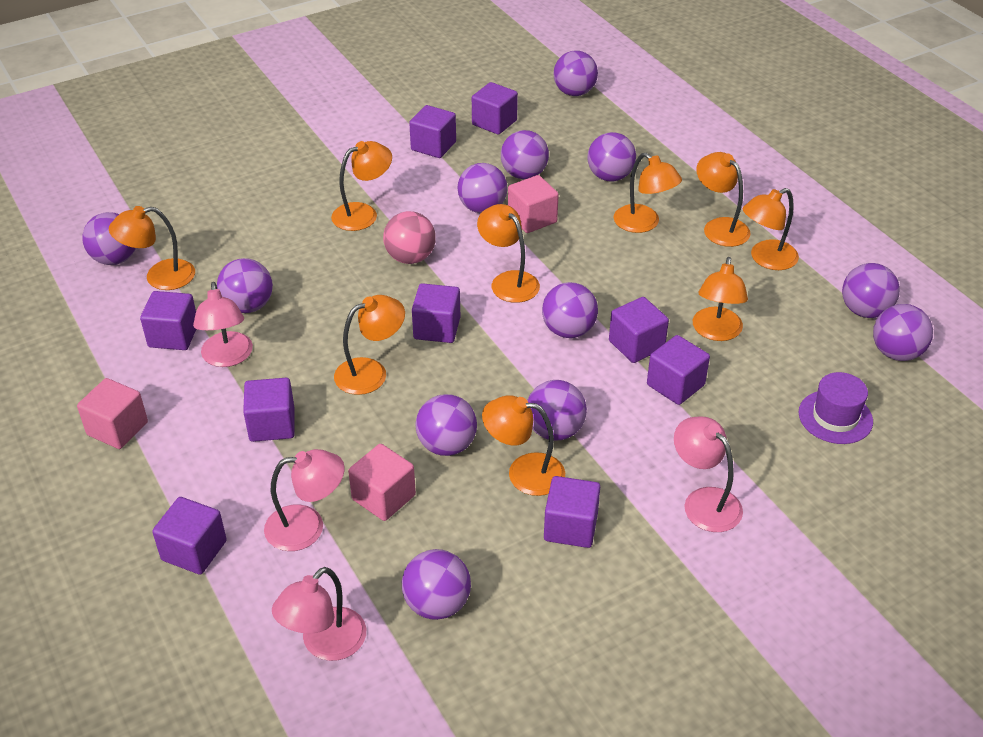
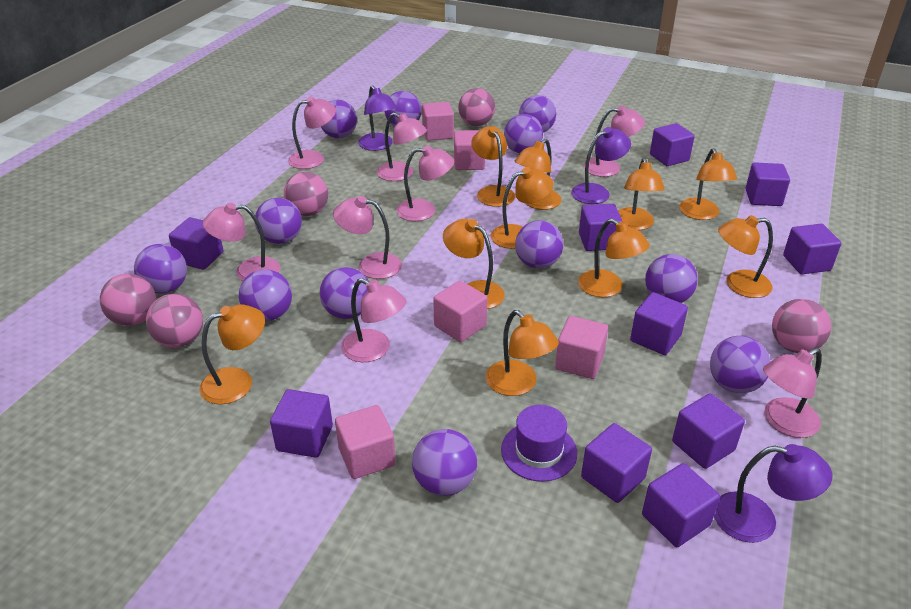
orange lamp: 9 -> 10
pink ball: 1 -> 5
pink cube: 3 -> 5
pink lamp: 4 -> 8
purple cube: 9 -> 10
purple lamp: 0 -> 3

